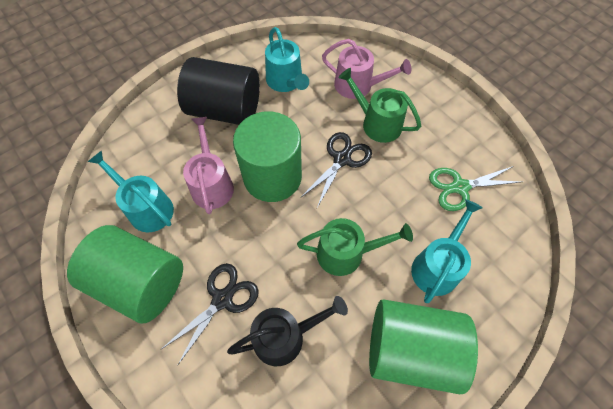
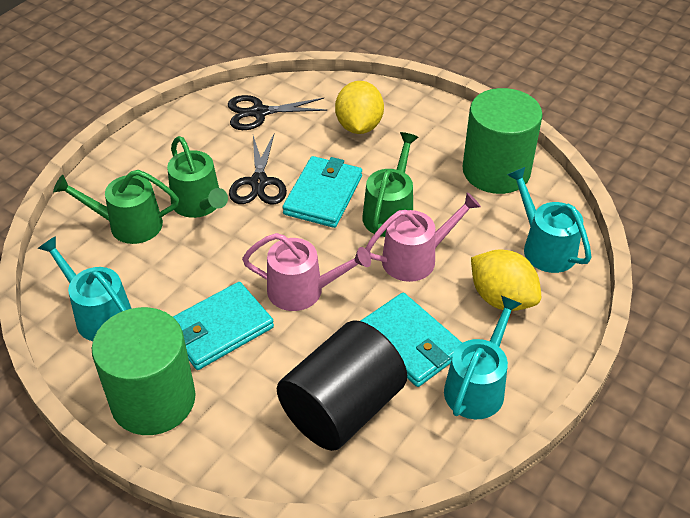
black watering can: 1 -> 0
green cylinder: 3 -> 2
green scissors: 1 -> 0
green watering can: 2 -> 3
turquoise wallet: 0 -> 3
yellow lemon: 0 -> 2

